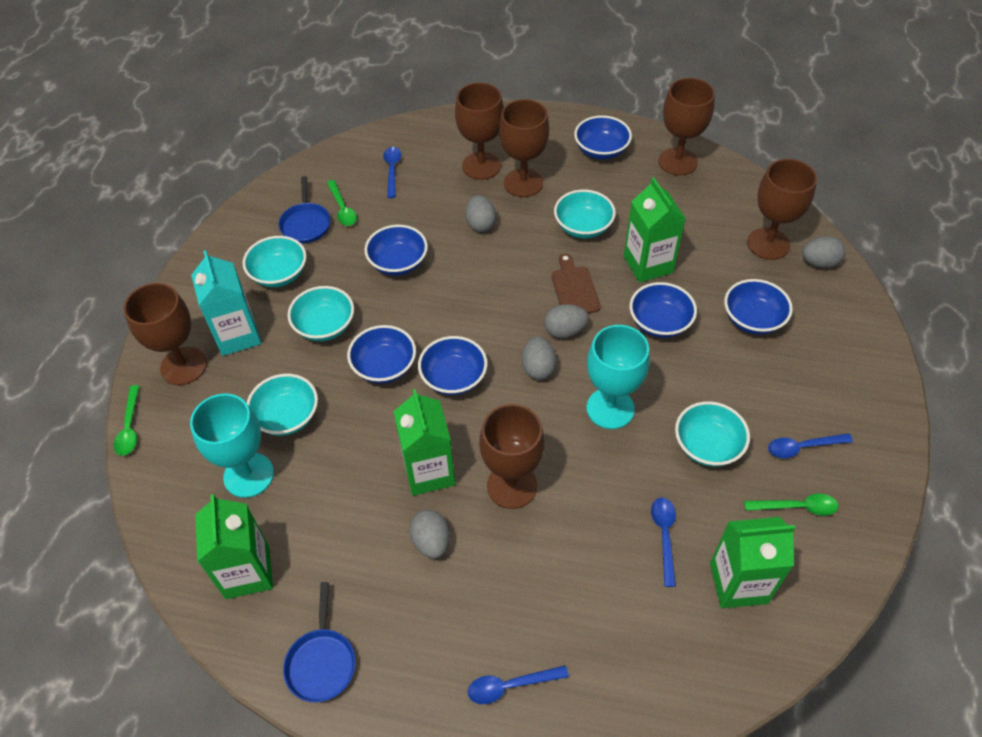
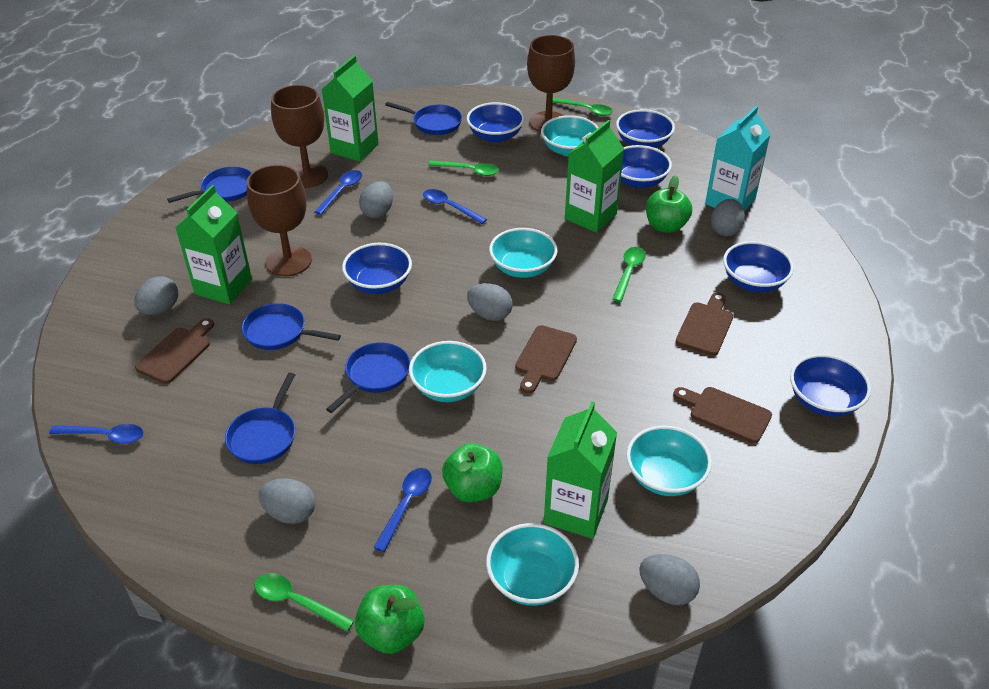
blue pan: 2 -> 5
brown cutting board: 1 -> 4
brown goblet: 6 -> 3
green apple: 0 -> 3
green spoon: 3 -> 4
grey egg: 5 -> 6
turquoise goblet: 2 -> 0

